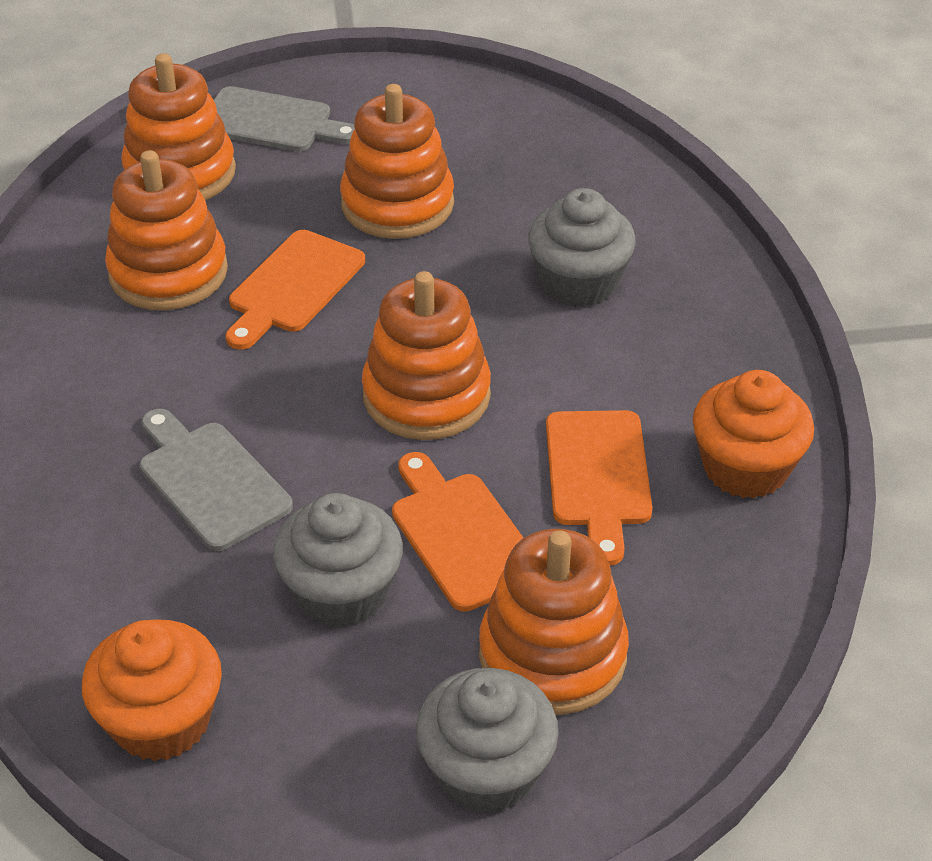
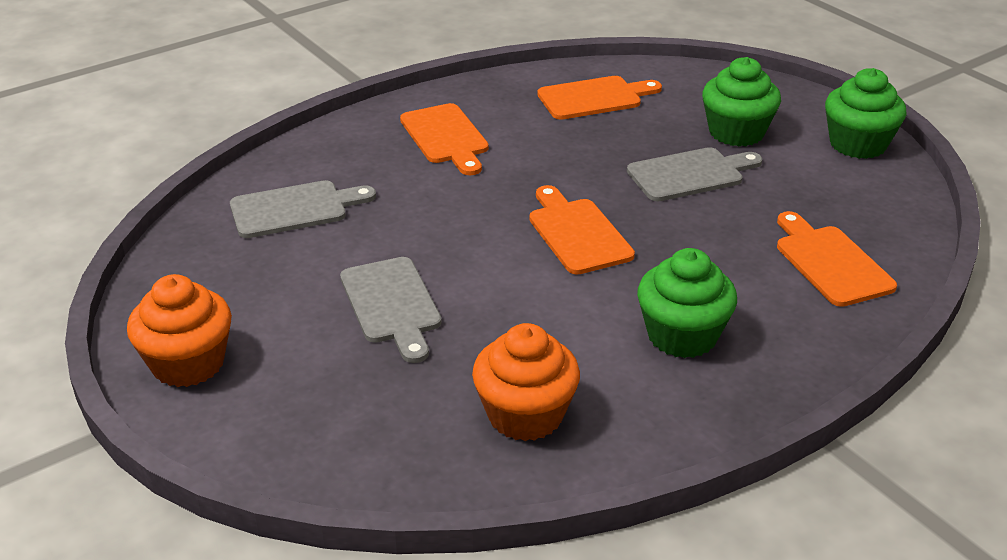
green cupcake: 0 -> 3
grey cupcake: 3 -> 0
grey cutting board: 2 -> 3
orange cutting board: 3 -> 4
orange stacking toy: 5 -> 0

